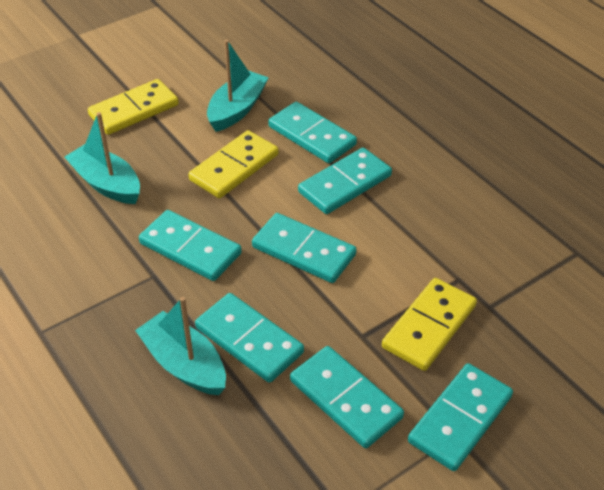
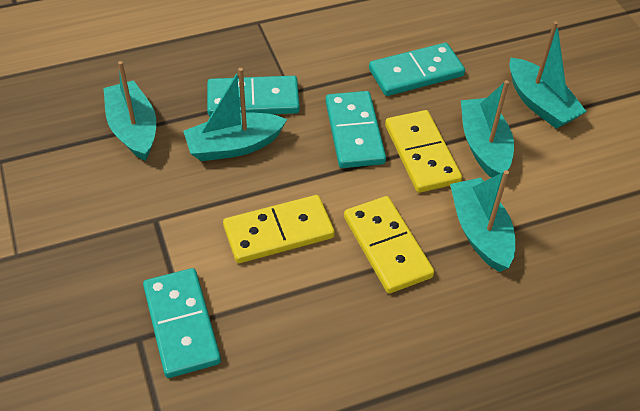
turquoise boat: 3 -> 5
turquoise domino: 7 -> 4

